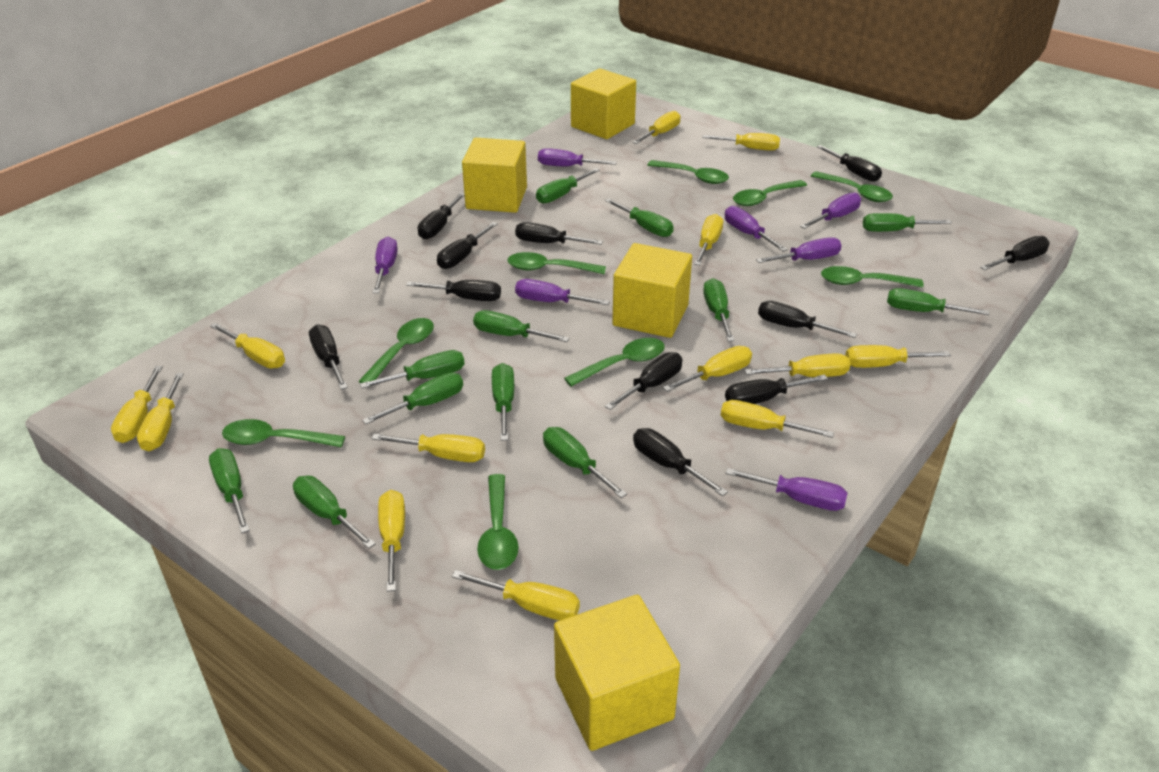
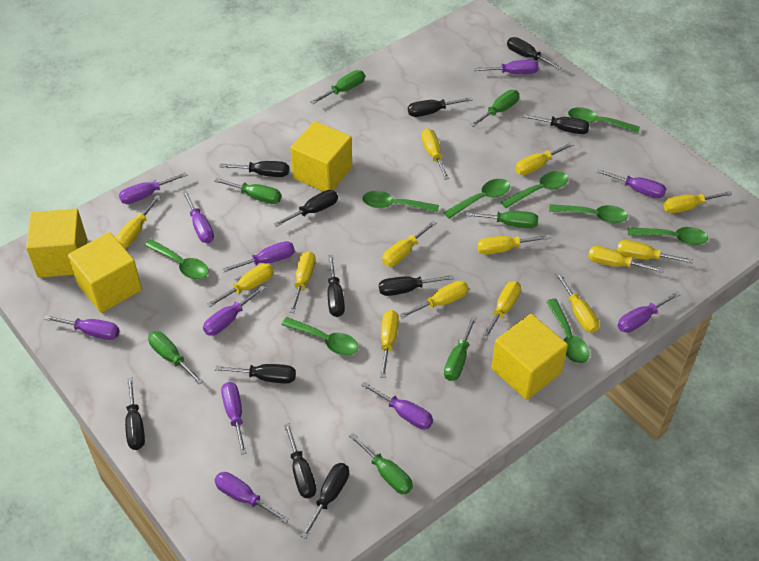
green screwdriver: 12 -> 7
purple screwdriver: 7 -> 11
yellow screwdriver: 13 -> 14

